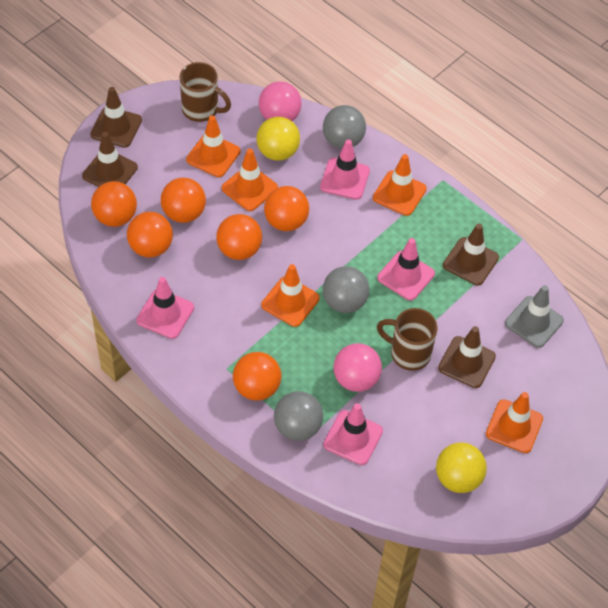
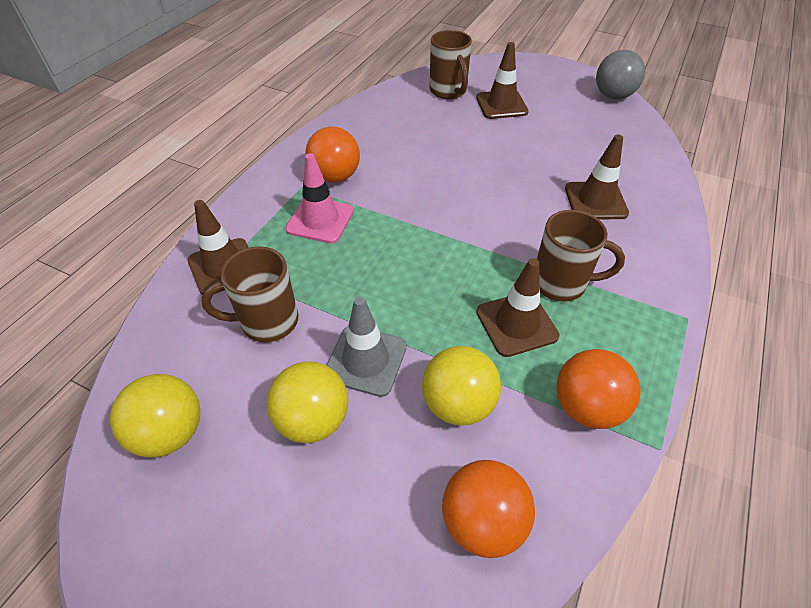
brown mug: 2 -> 3
grey ball: 3 -> 1
orange ball: 6 -> 3
orange traffic cone: 5 -> 0
pink ball: 2 -> 0
pink traffic cone: 4 -> 1
yellow ball: 2 -> 3

